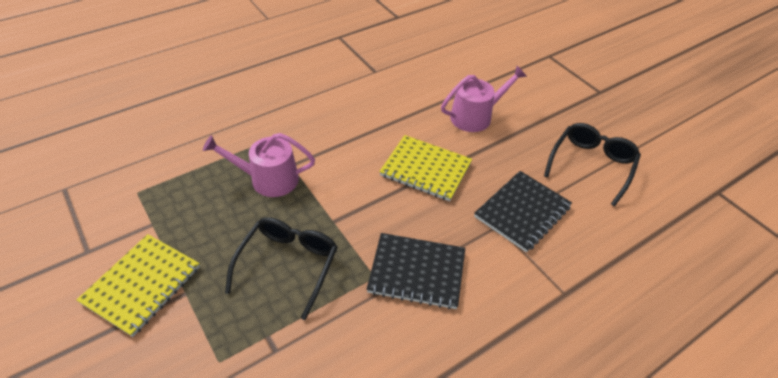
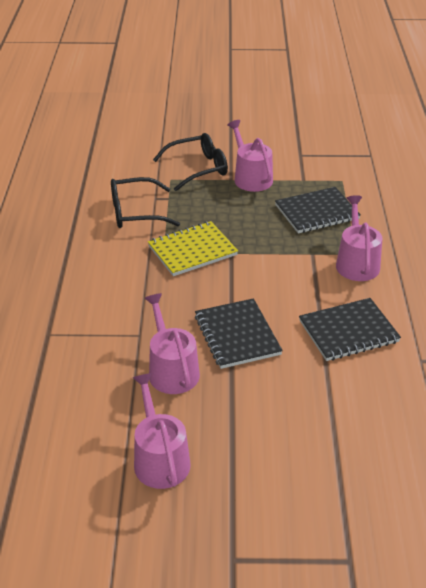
black notebook: 2 -> 3
pink watering can: 2 -> 4
yellow notebook: 2 -> 1

